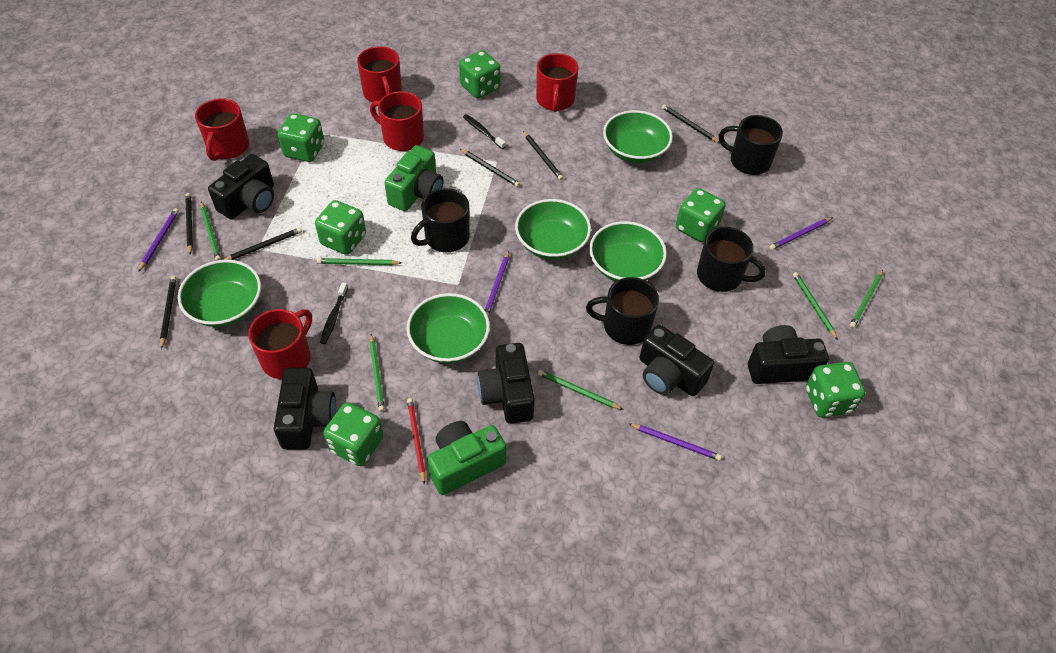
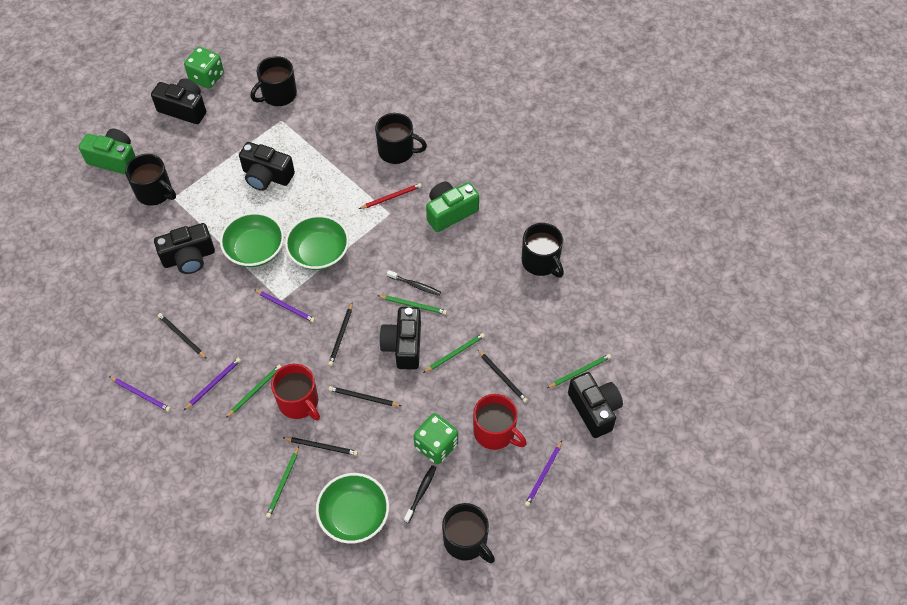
black mug: 4 -> 5
black pencil: 6 -> 5
green bowl: 5 -> 3
green dice: 6 -> 2
green pencil: 6 -> 5
red mug: 5 -> 2

